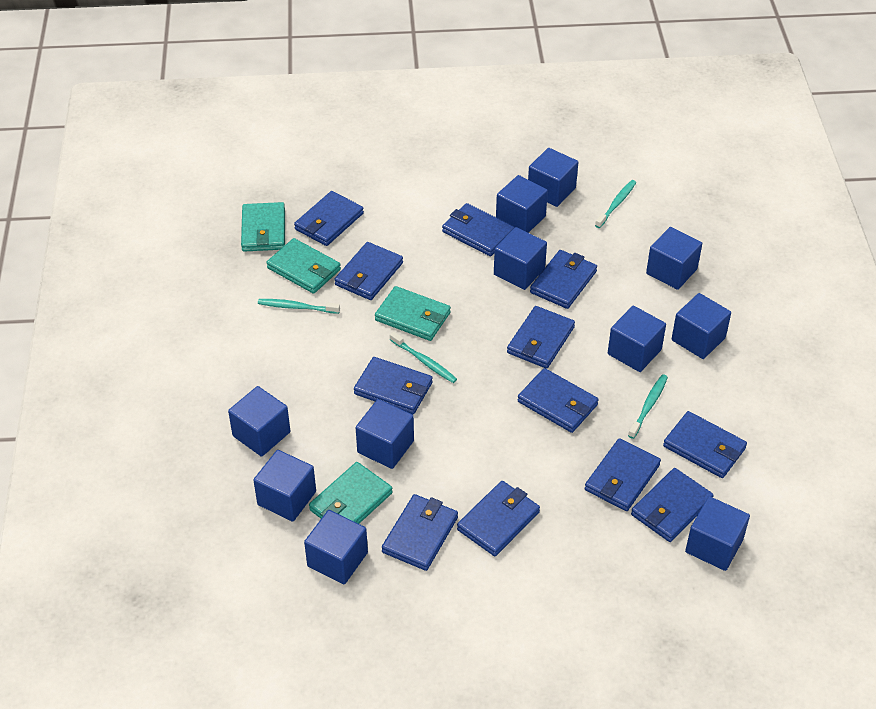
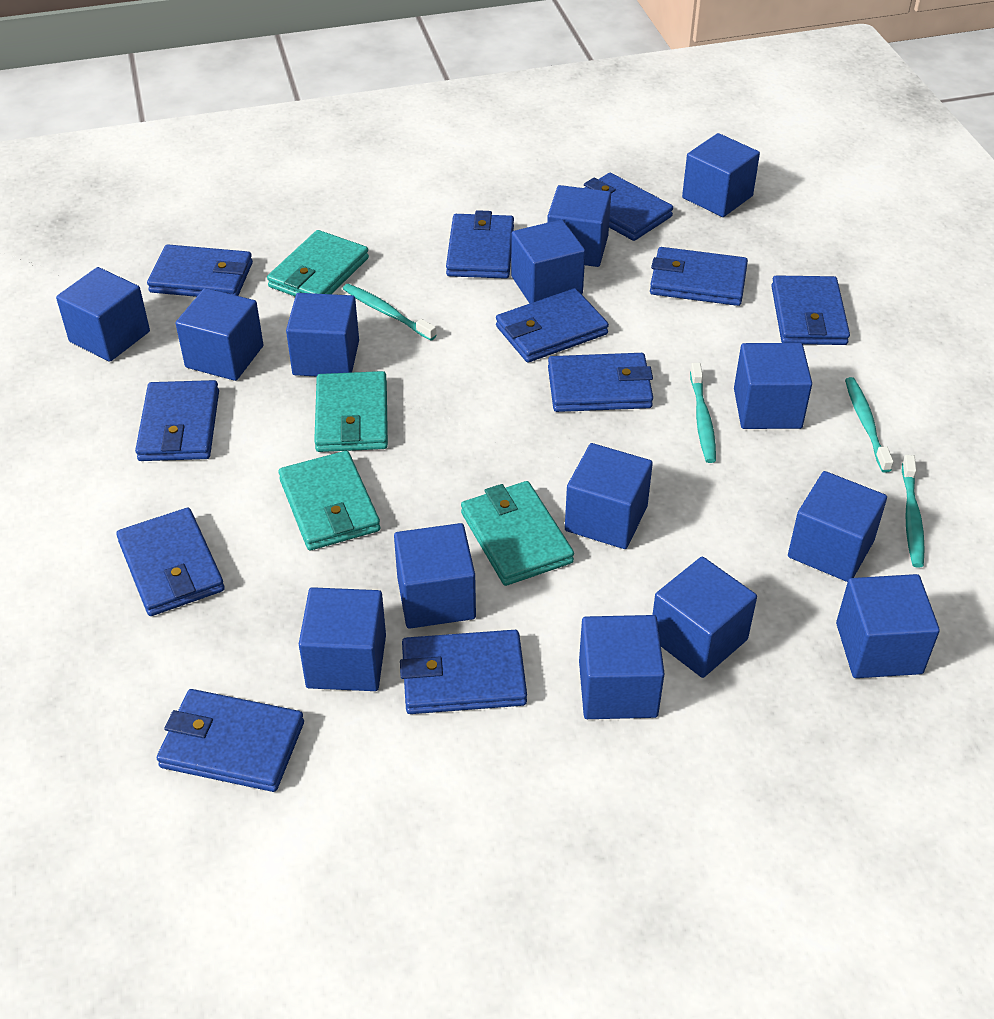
blue cube: 11 -> 14
blue wallet: 12 -> 11

